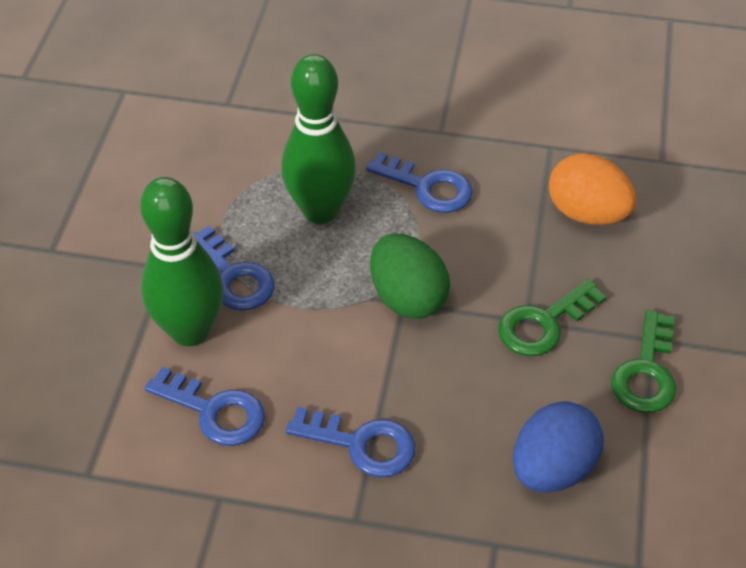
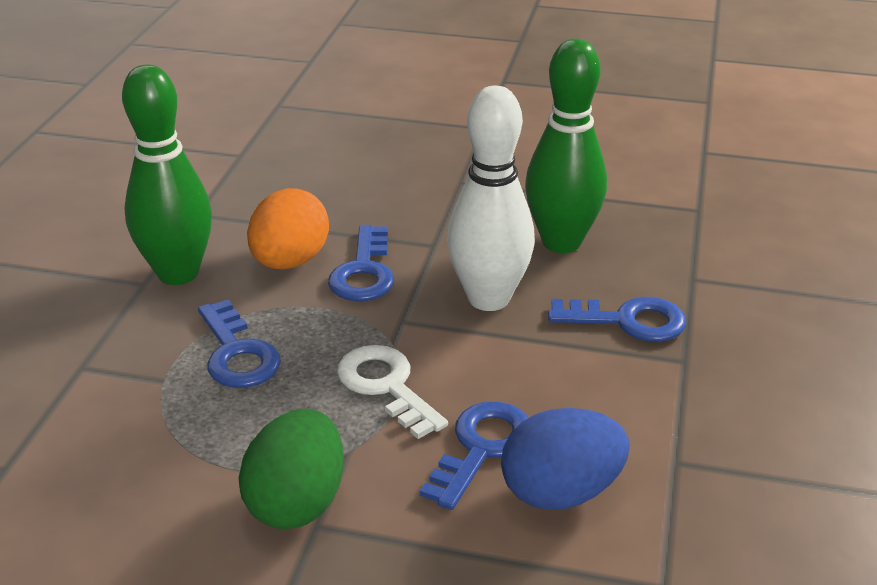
green key: 2 -> 0
white bowling pin: 0 -> 1
white key: 0 -> 1

